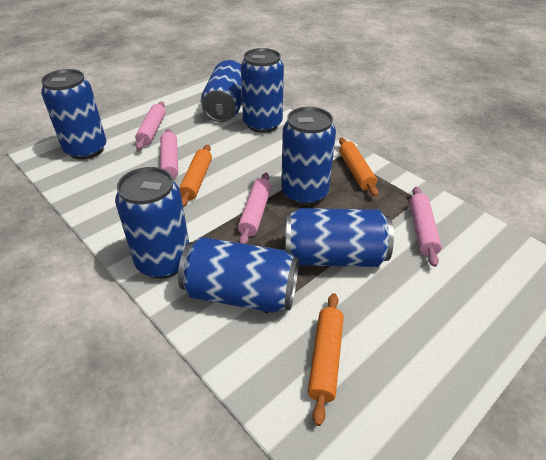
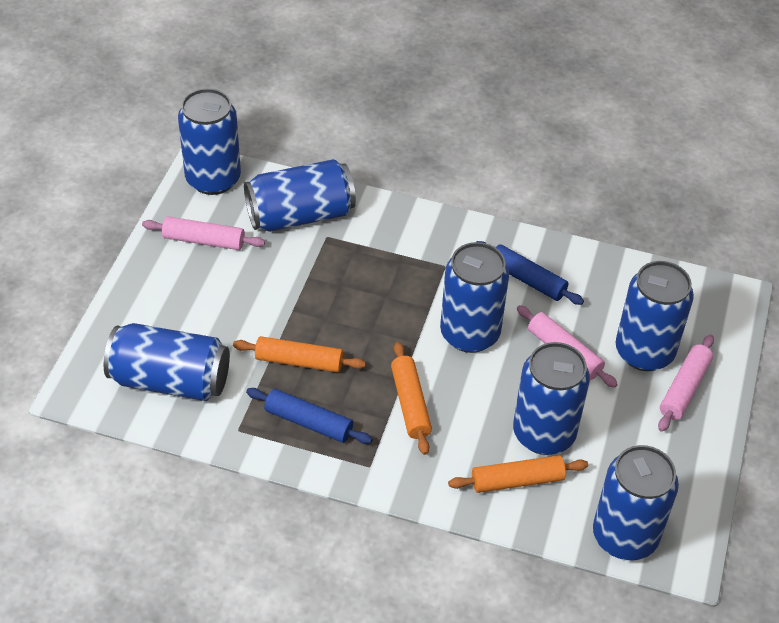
blue rolling pin: 0 -> 2
pink rolling pin: 4 -> 3

